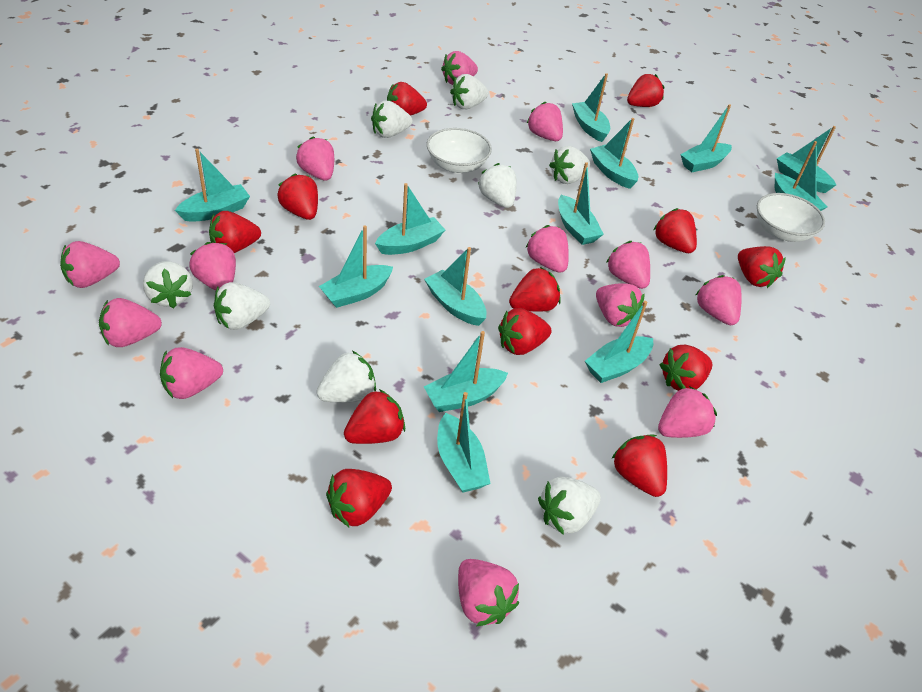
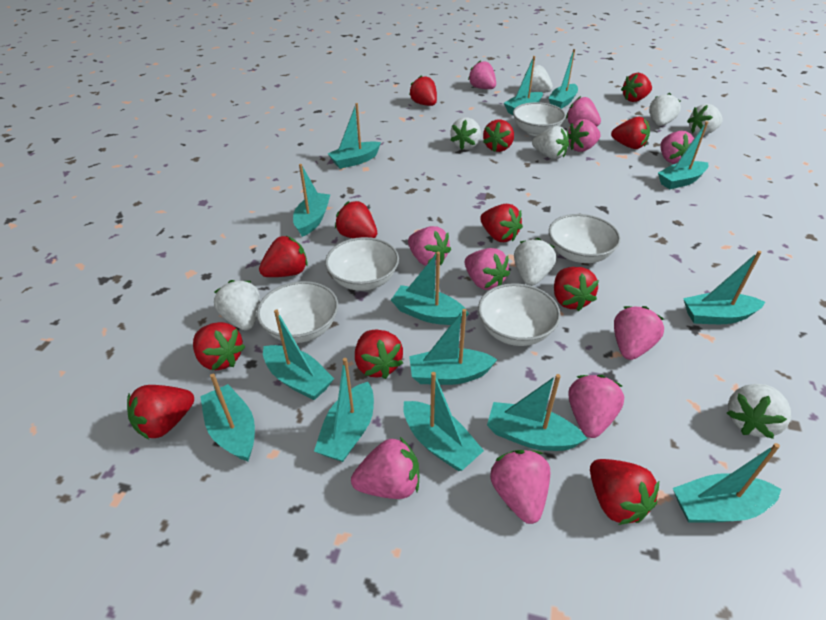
pink strawberry: 13 -> 10
turquoise boat: 13 -> 14
white bowl: 2 -> 5

